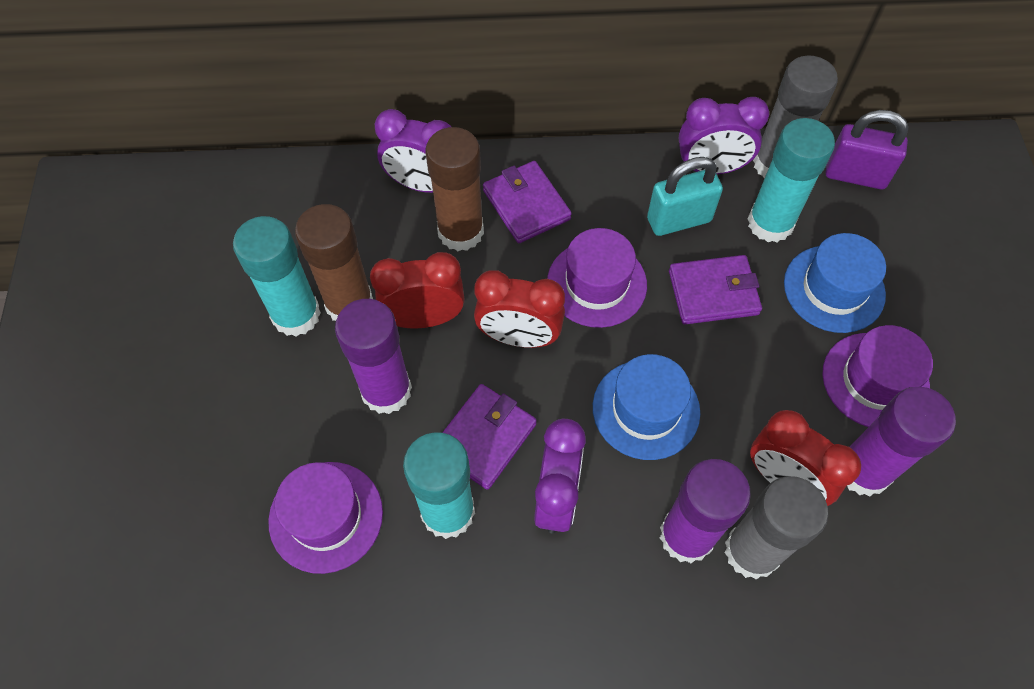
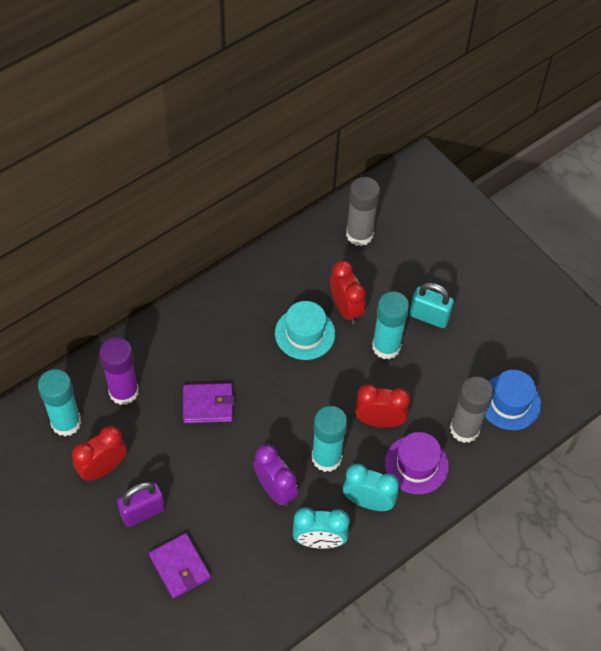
blue hat: 2 -> 1
brown glue stick: 2 -> 0
purple clock: 3 -> 1
purple glue stick: 3 -> 1
purple hat: 3 -> 1
purple wallet: 3 -> 2
turquoise clock: 0 -> 2
turquoise hat: 0 -> 1

